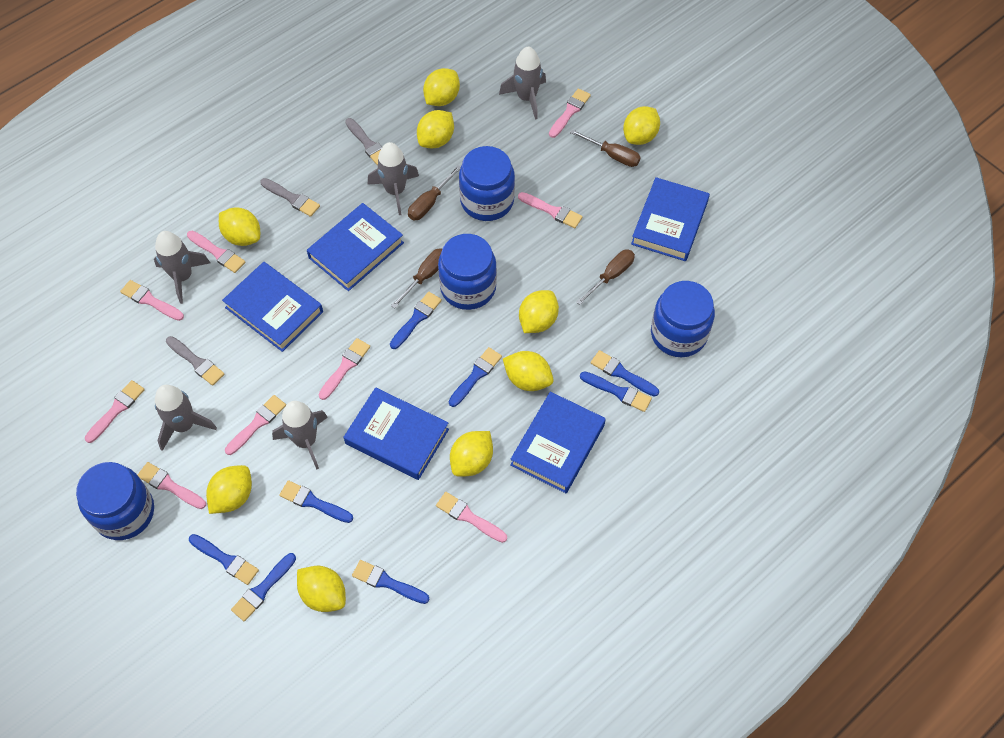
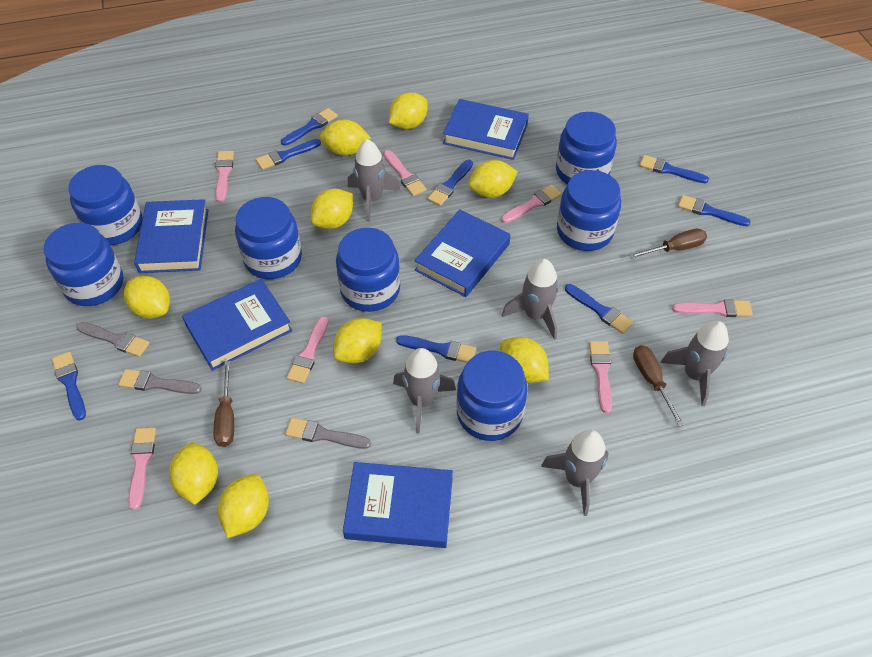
blue jar: 4 -> 7
brown screwdriver: 4 -> 3
pink brush: 9 -> 7

